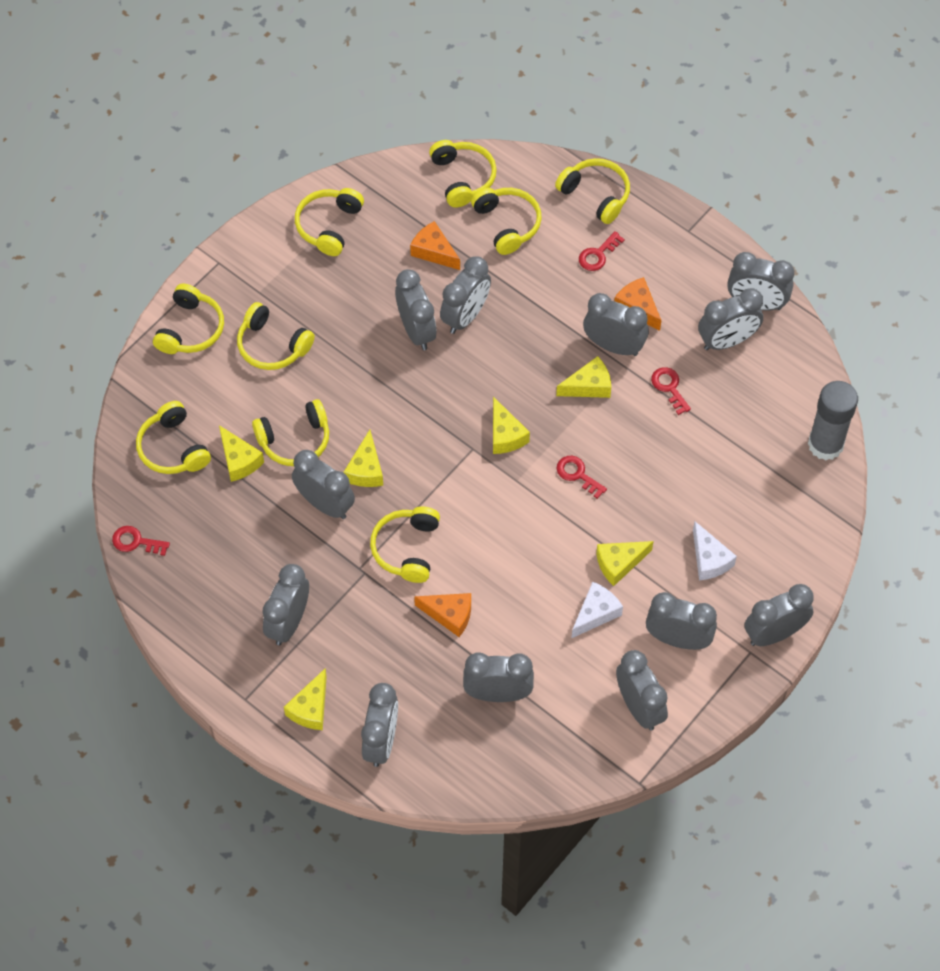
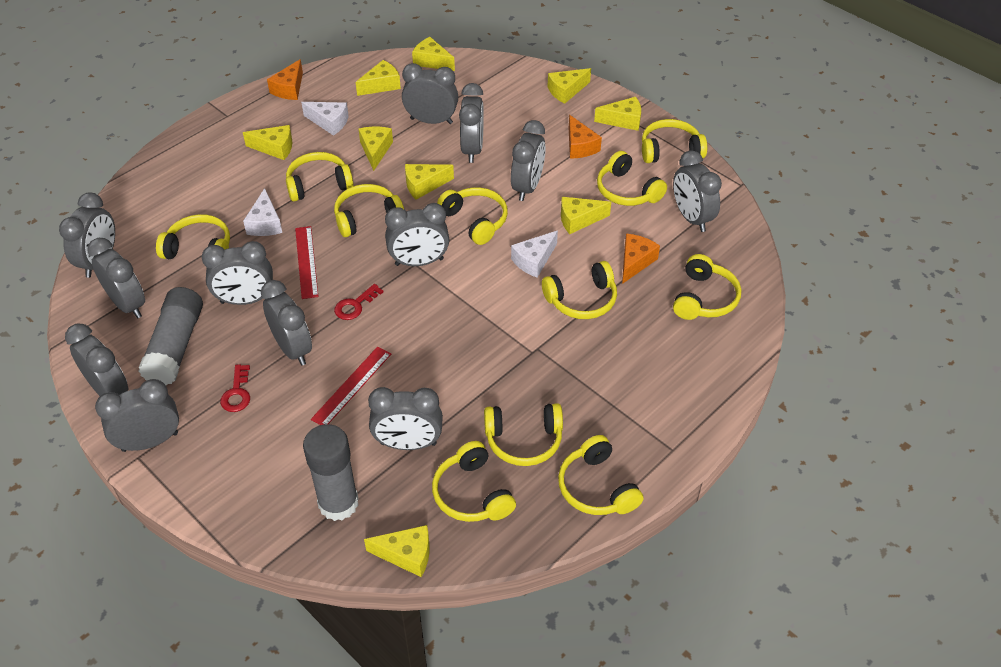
grey glue stick: 1 -> 2
red key: 4 -> 2
red ruler: 0 -> 2
white cheese: 2 -> 3
yellow cheese: 6 -> 9
yellow headphones: 9 -> 11

